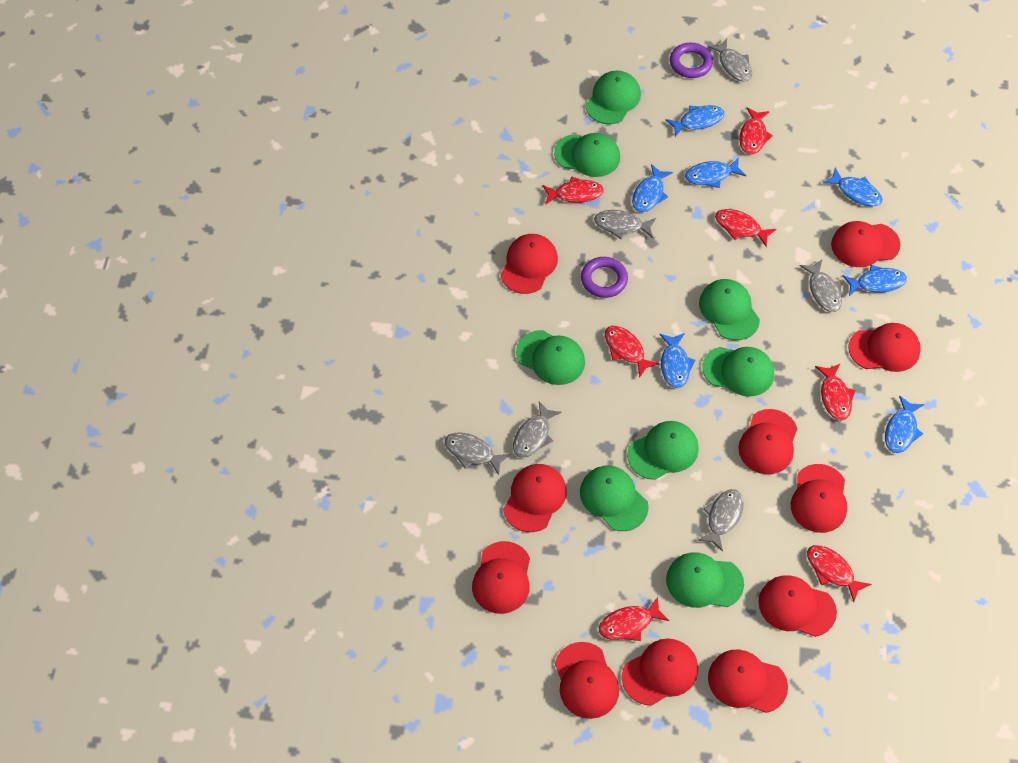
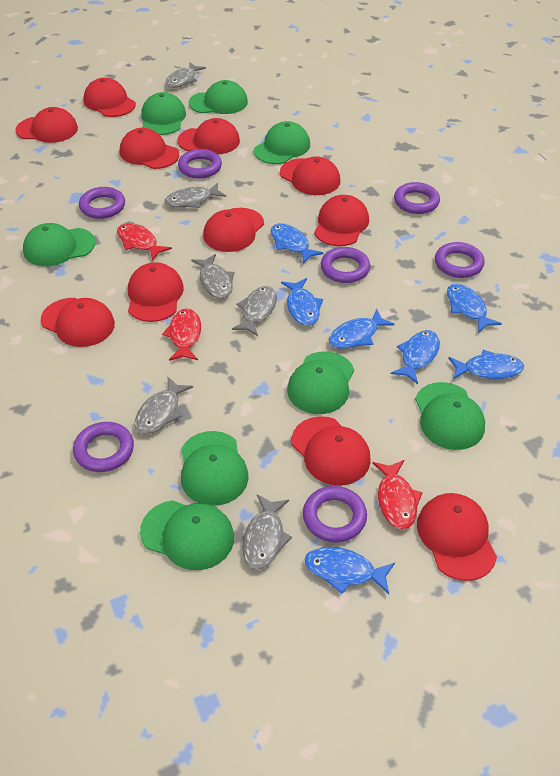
purple ring: 2 -> 7
red fish: 7 -> 3

